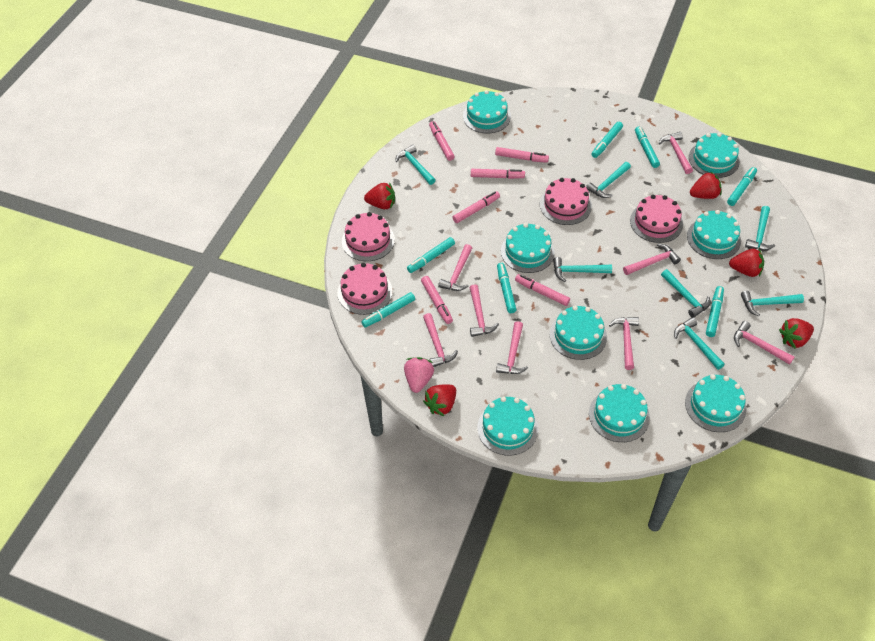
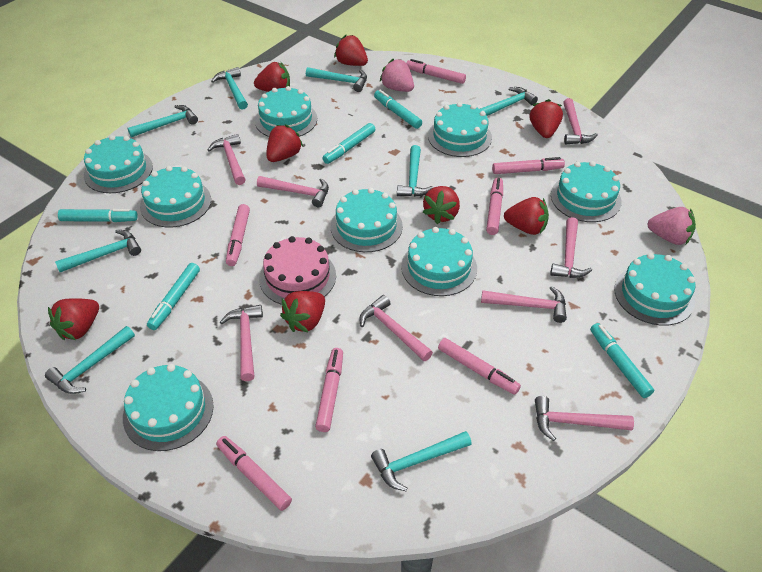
pink cake: 4 -> 1
pink marker: 6 -> 7
pink strawberry: 1 -> 2
red strawberry: 5 -> 8
turquoise cake: 8 -> 9
turquoise hammer: 7 -> 8
turquoise marker: 7 -> 5

